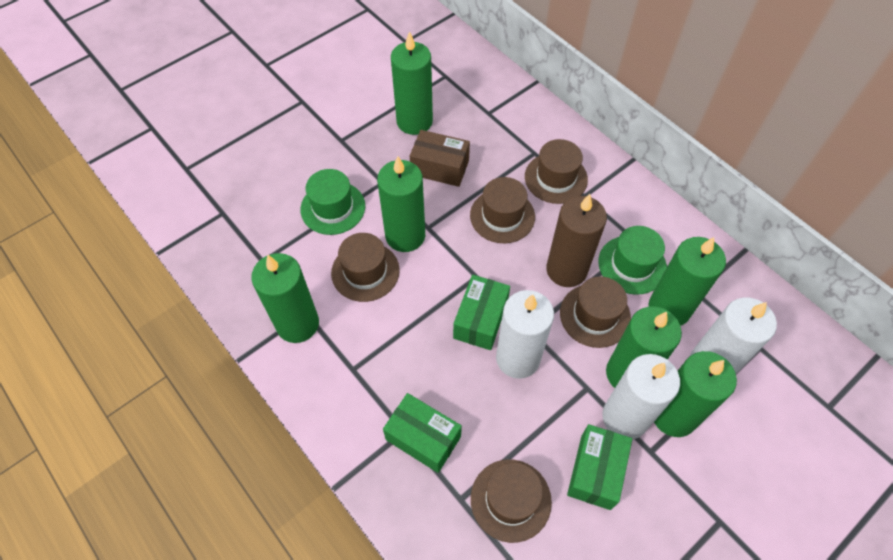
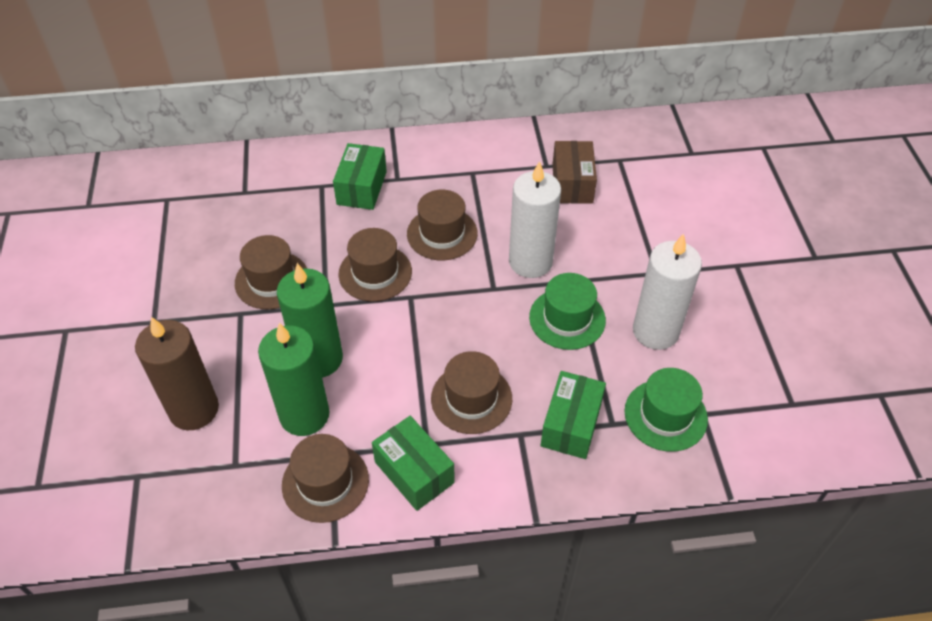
green candle: 6 -> 2
white candle: 3 -> 2

